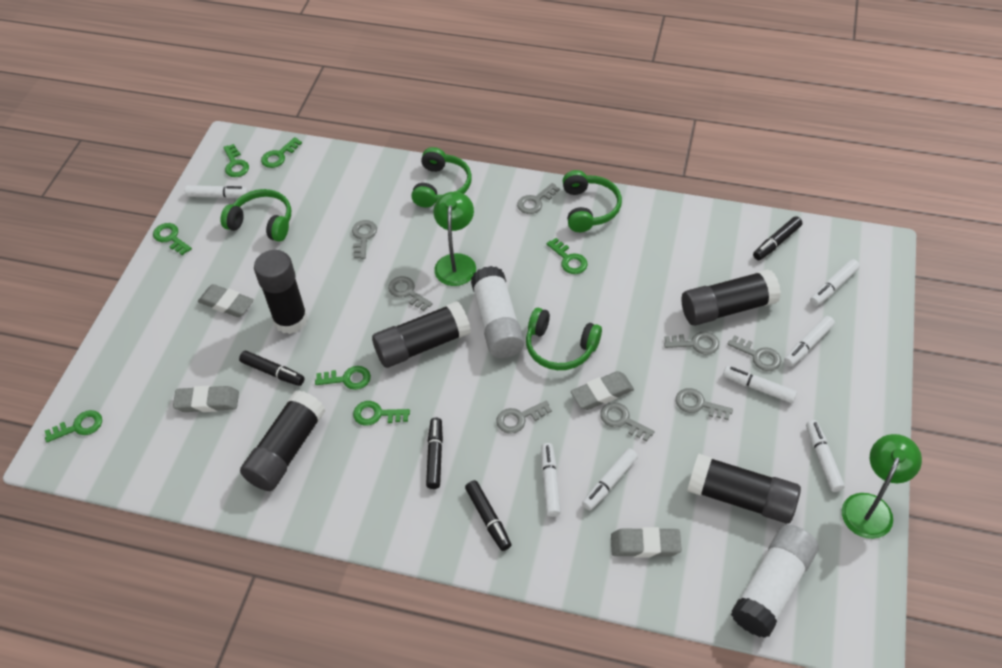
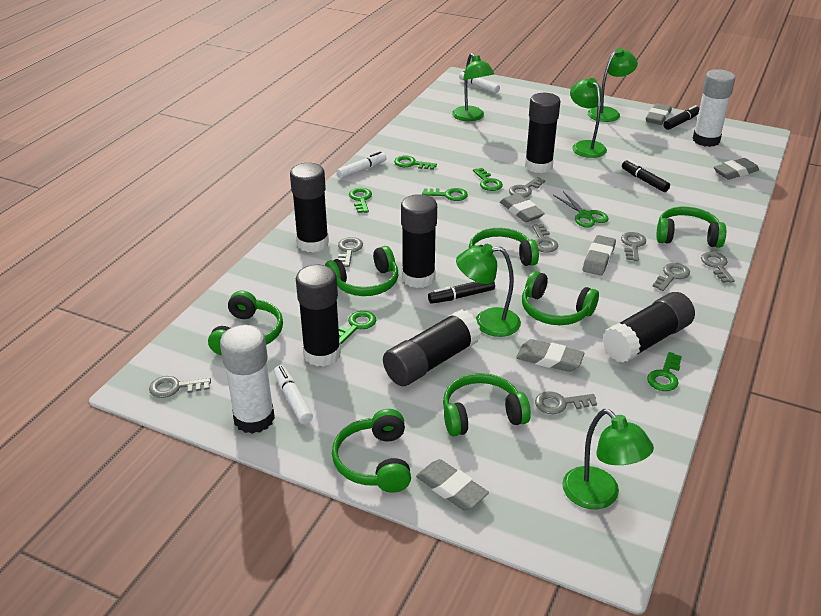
black glue stick: 5 -> 6
black marker: 4 -> 3
green headphones: 4 -> 7
green key: 7 -> 6
green lamp: 2 -> 5
green scissors: 0 -> 1
grey eraser: 4 -> 6
white marker: 7 -> 3

